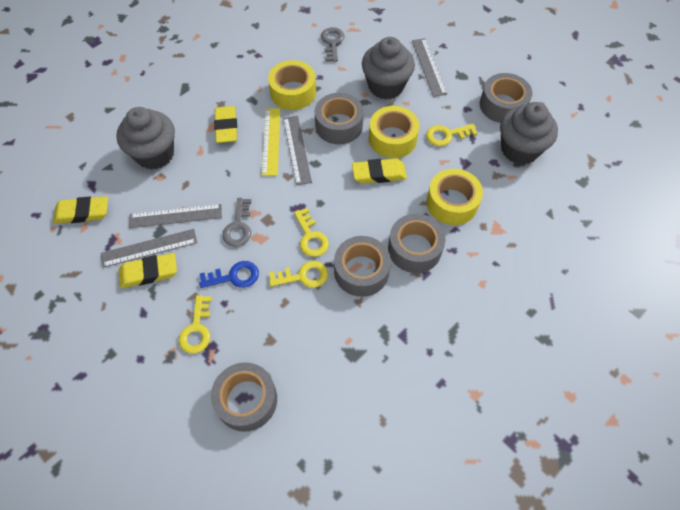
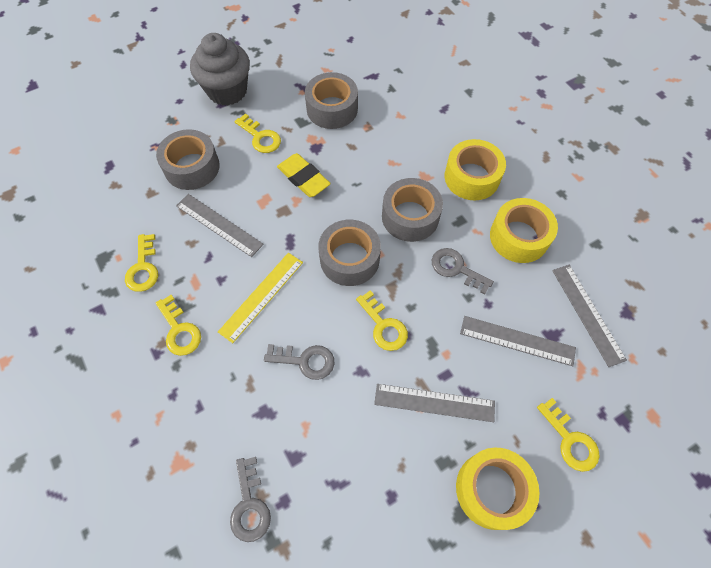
blue key: 1 -> 0
grey cupcake: 3 -> 1
grey key: 2 -> 3
grey tape: 5 -> 4
yellow eraser: 4 -> 1
yellow key: 4 -> 5

